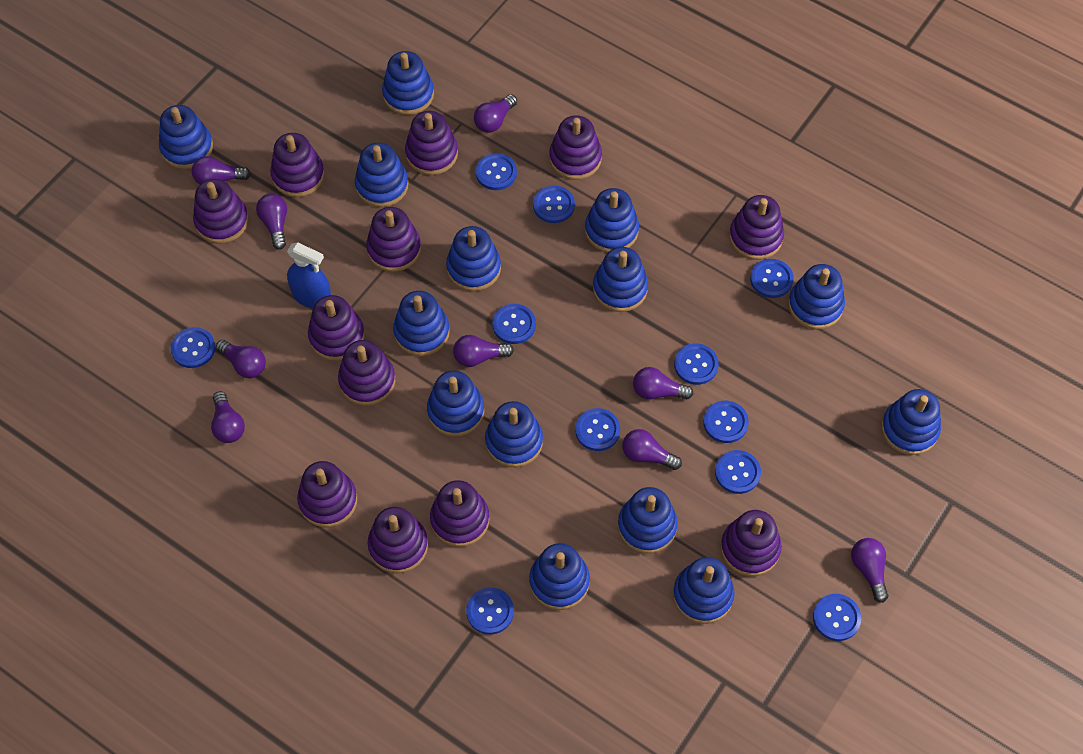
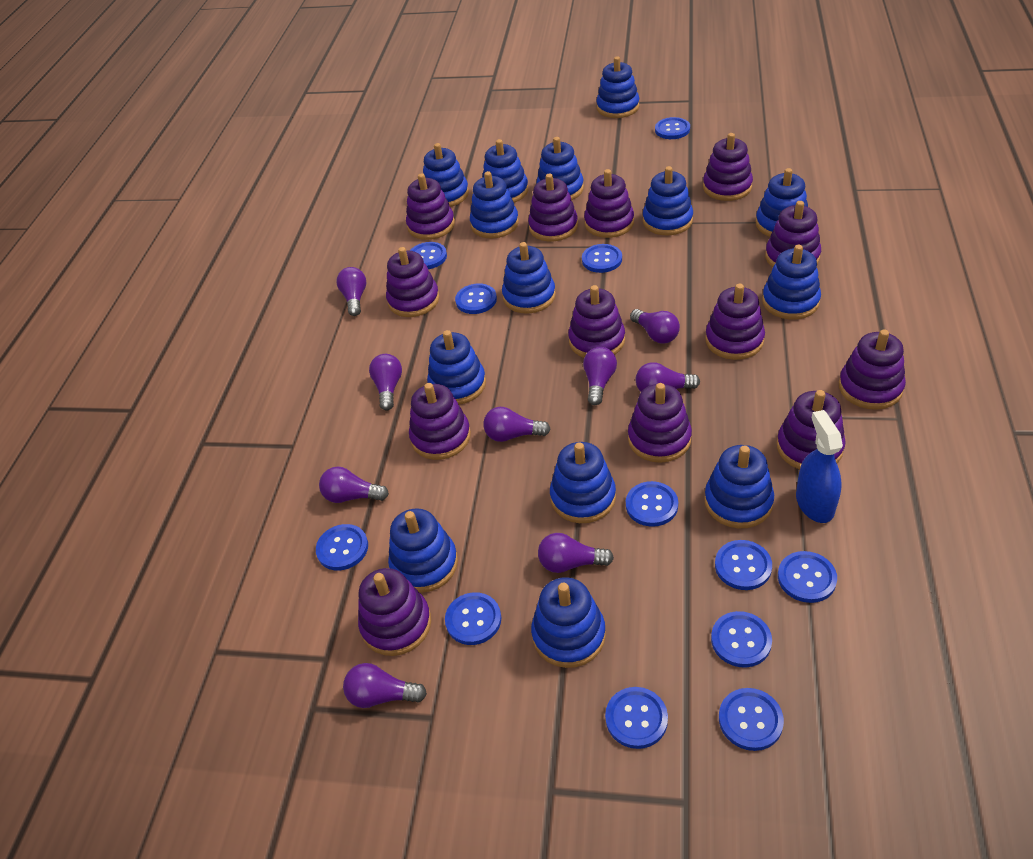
blue button: 11 -> 12
purple stacking toy: 12 -> 13

